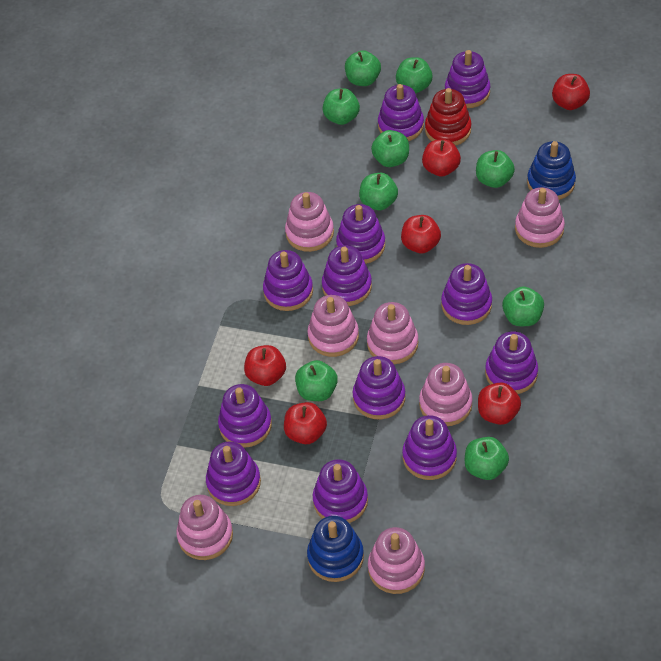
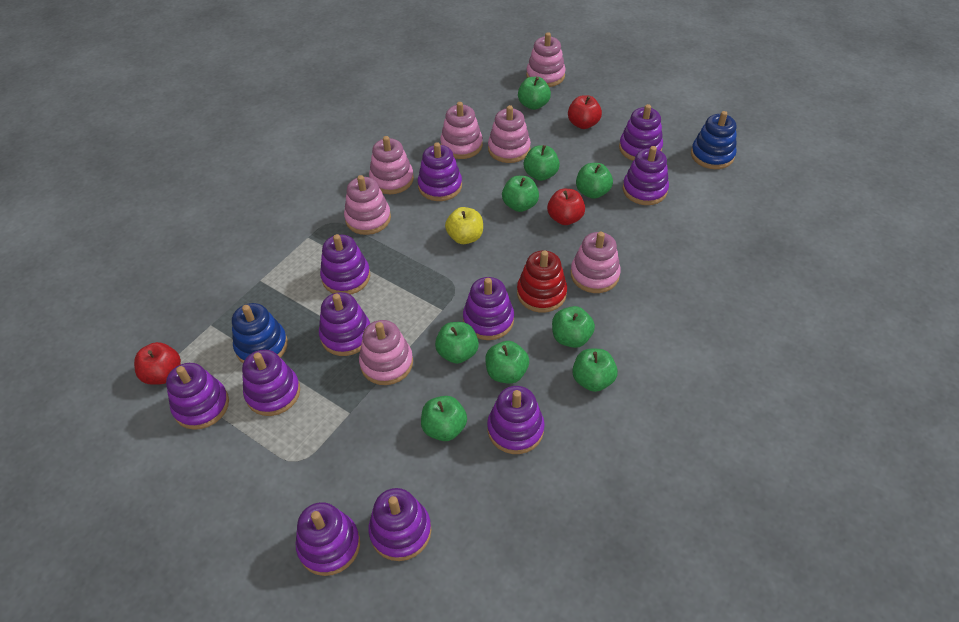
purple stacking toy: 12 -> 11
red apple: 6 -> 3
yellow apple: 0 -> 1

